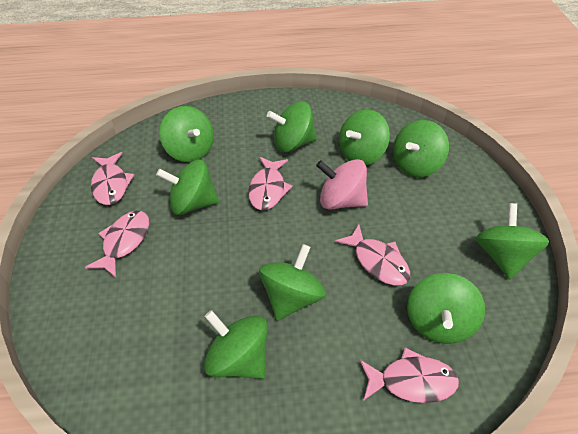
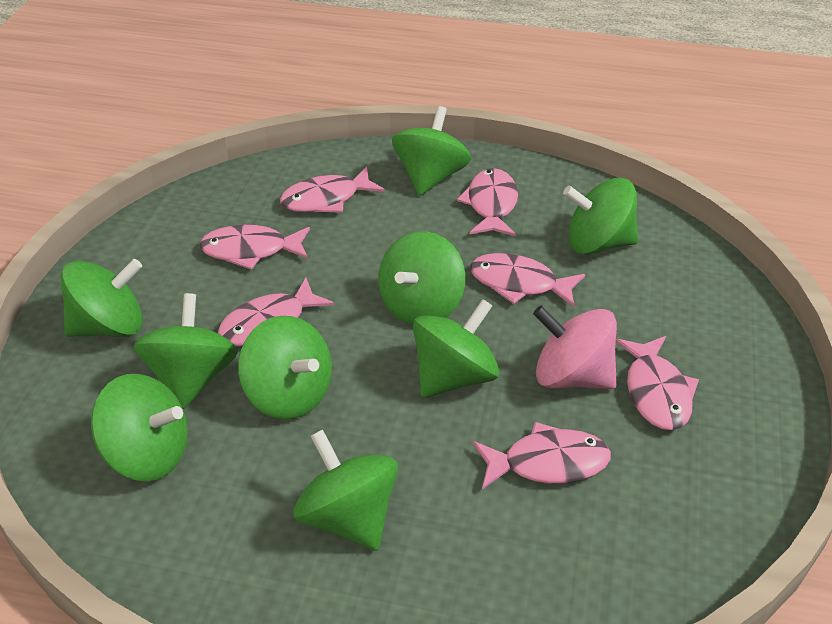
pink fish: 5 -> 7

